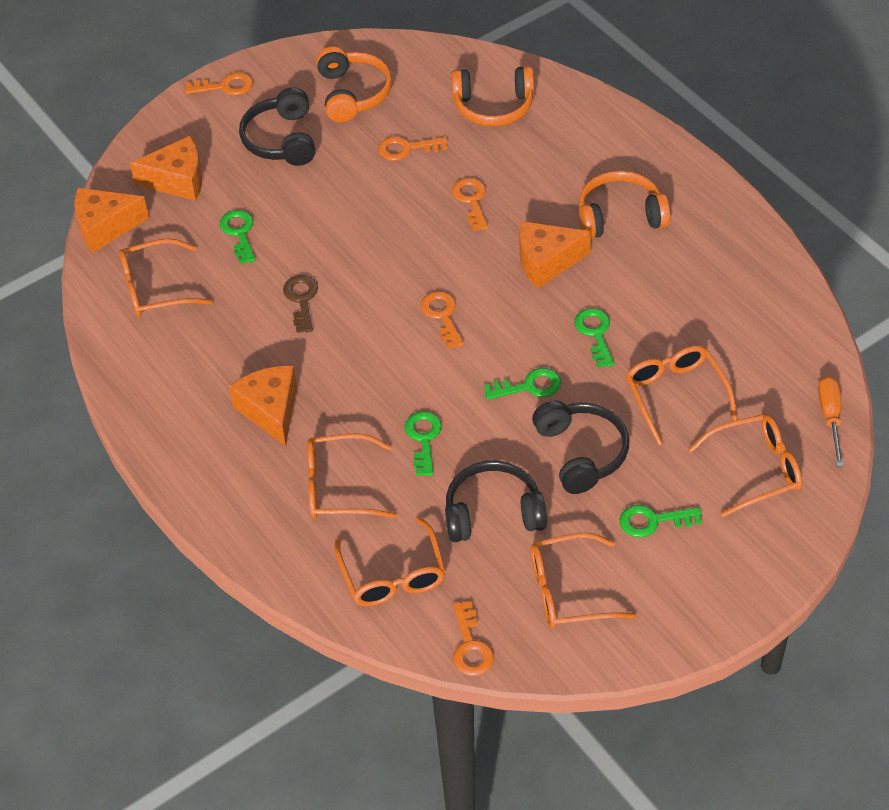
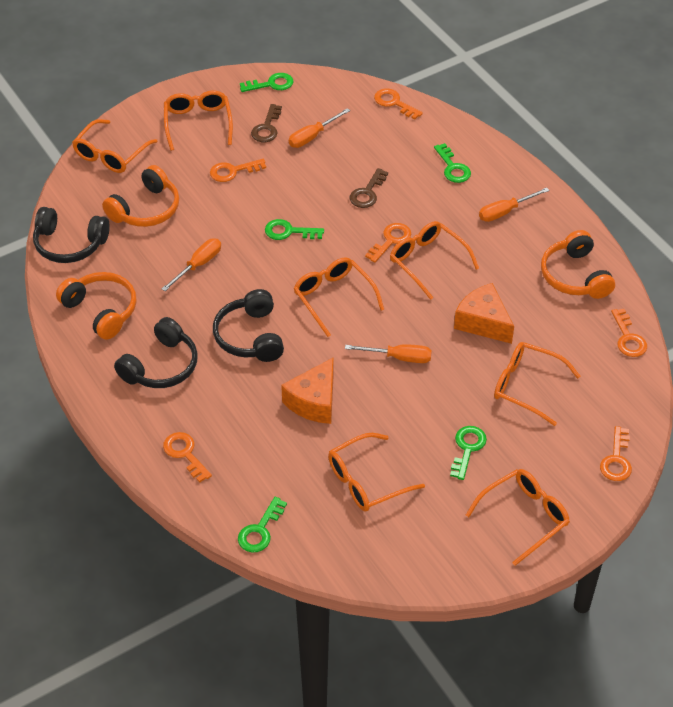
brown key: 1 -> 2
orange cheese: 4 -> 2
orange glasses: 6 -> 7
orange key: 5 -> 6
orange screwdriver: 1 -> 4

